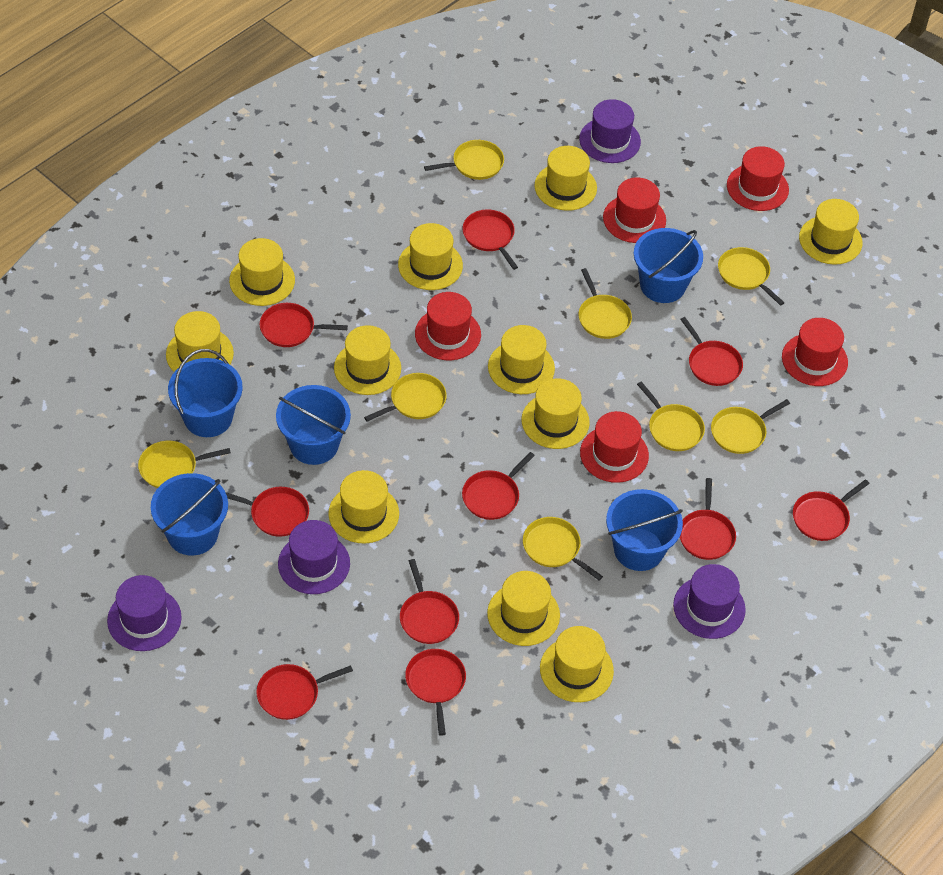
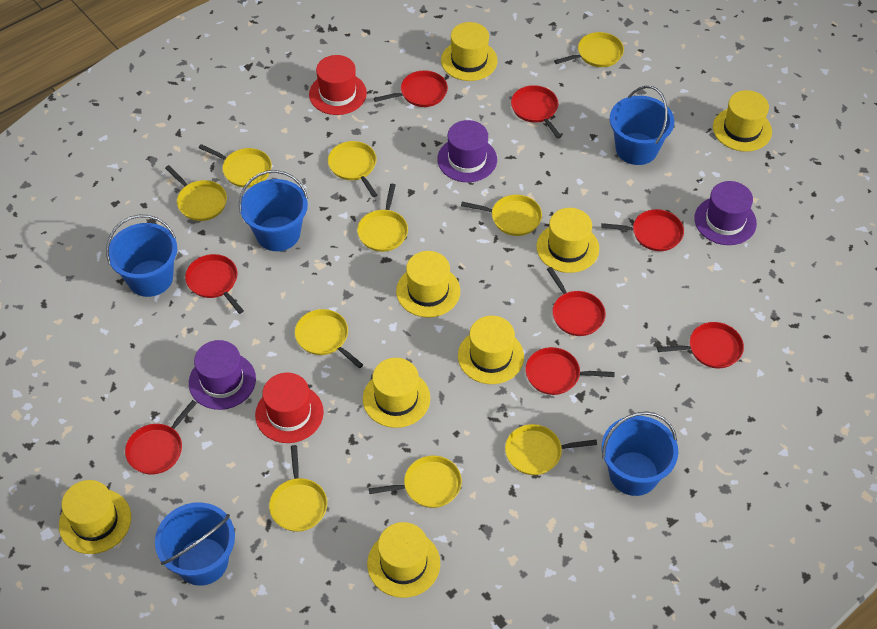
purple hat: 4 -> 3
red hat: 5 -> 2
red pan: 10 -> 8
yellow hat: 11 -> 8
yellow pan: 8 -> 10

